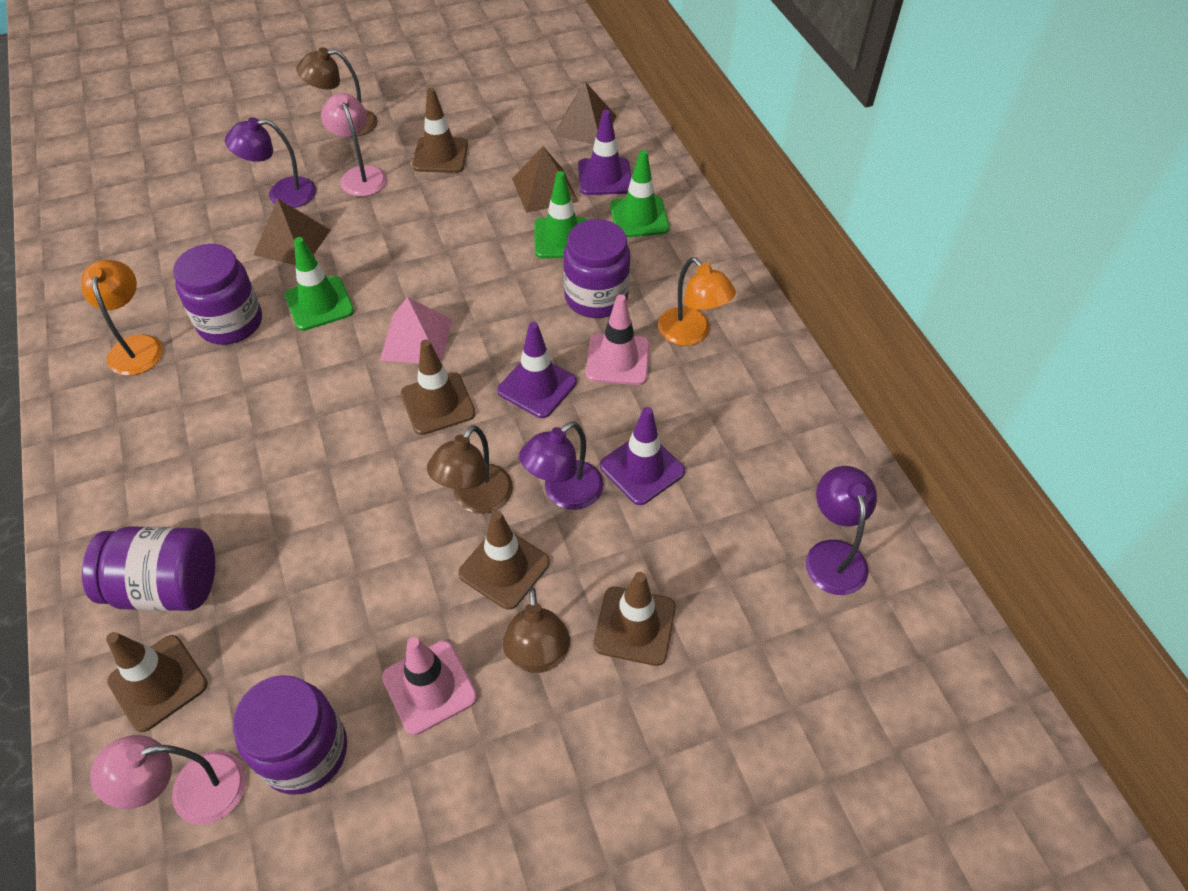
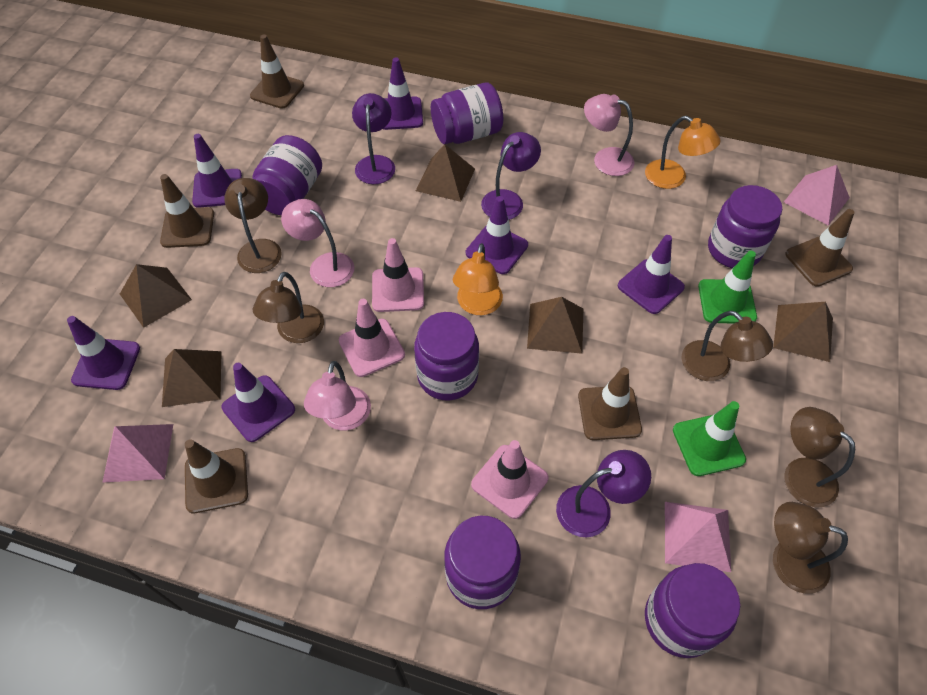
brown lamp: 3 -> 5
brown pyramid: 3 -> 5
green traffic cone: 3 -> 2
pink lamp: 2 -> 3
pink pyramid: 1 -> 3
pink traffic cone: 2 -> 3
purple jar: 4 -> 6
purple traffic cone: 3 -> 6

